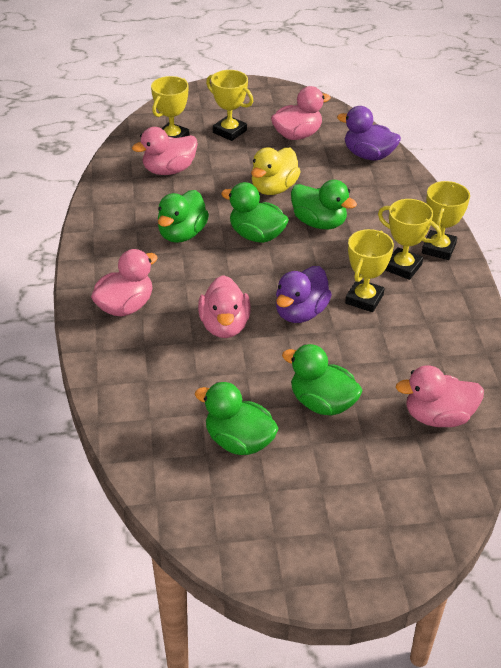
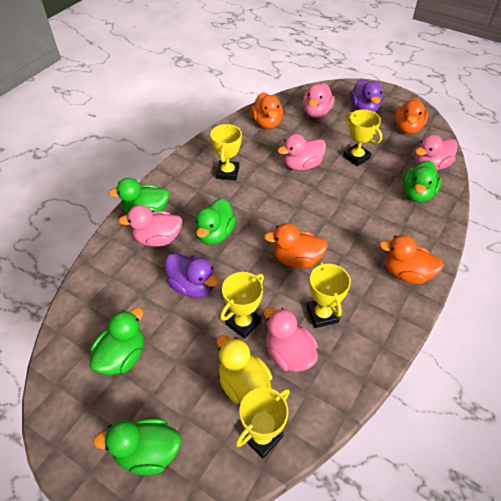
orange duck: 0 -> 4

